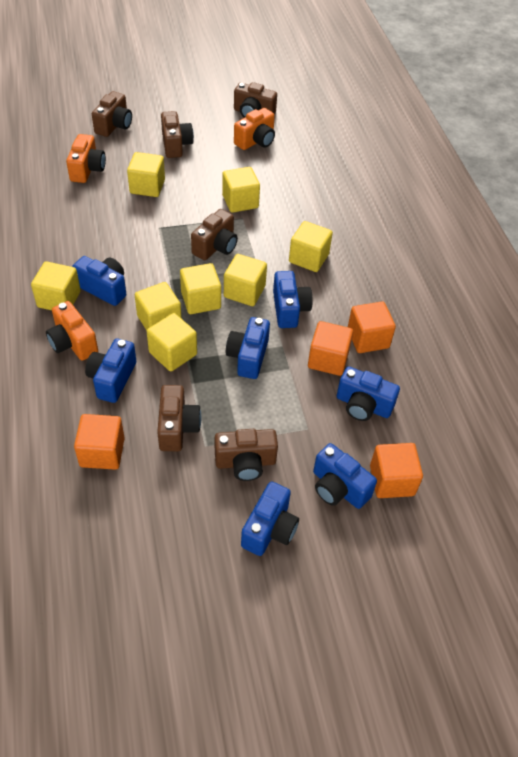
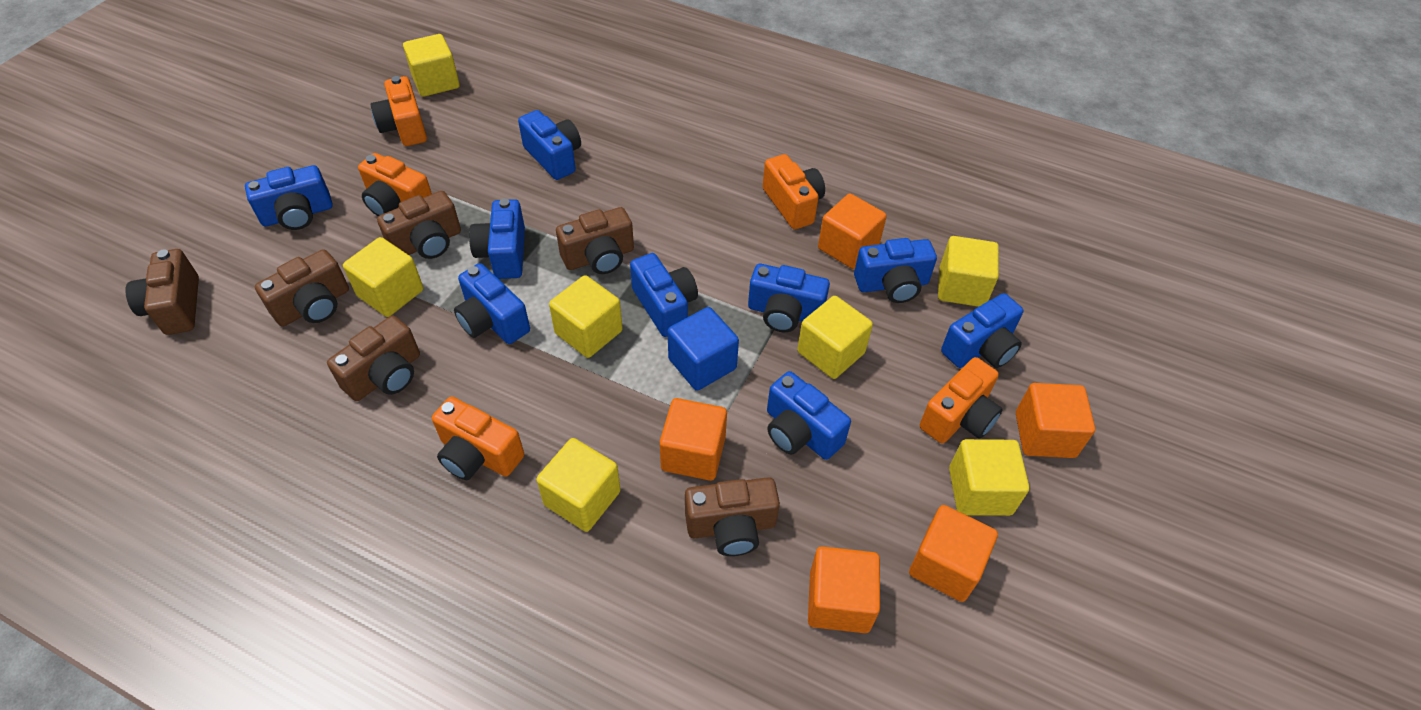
blue camera: 7 -> 9
blue cube: 0 -> 1
orange camera: 3 -> 5
orange cube: 4 -> 5
yellow cube: 8 -> 7

